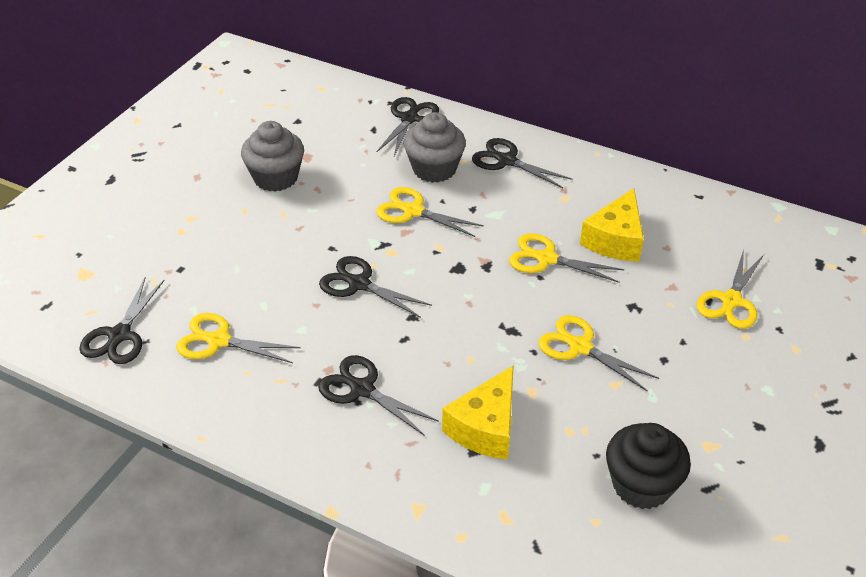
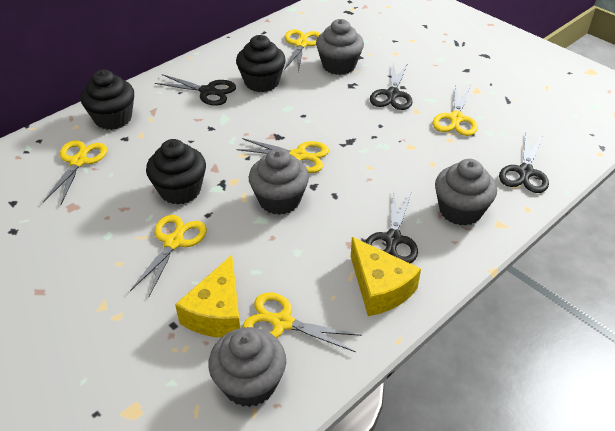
black cupcake: 1 -> 3
black scissors: 5 -> 4
grey cupcake: 2 -> 4
yellow scissors: 5 -> 6

